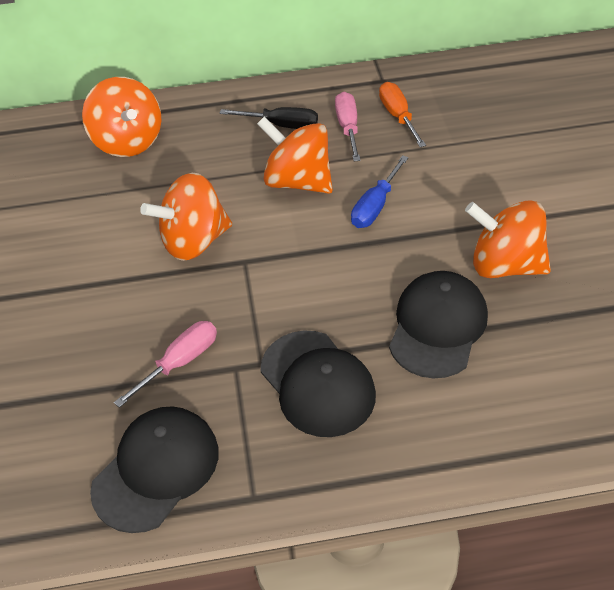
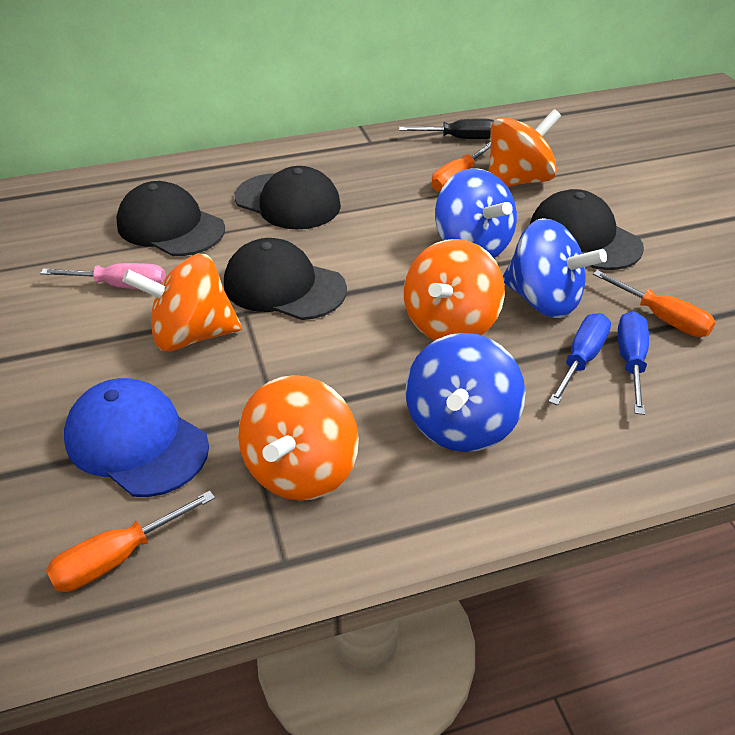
black cap: 3 -> 4
blue cap: 0 -> 1
blue screwdriver: 1 -> 2
blue spinning top: 0 -> 3
orange screwdriver: 1 -> 3
pink screwdriver: 2 -> 1

